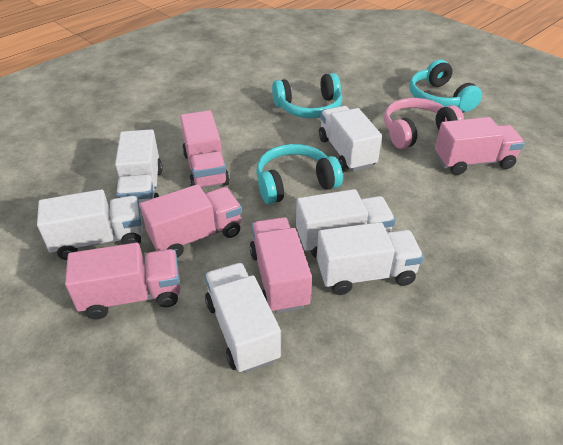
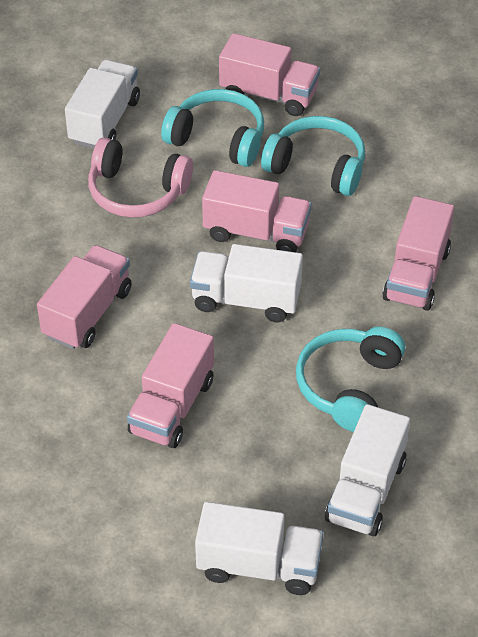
white truck: 6 -> 4

